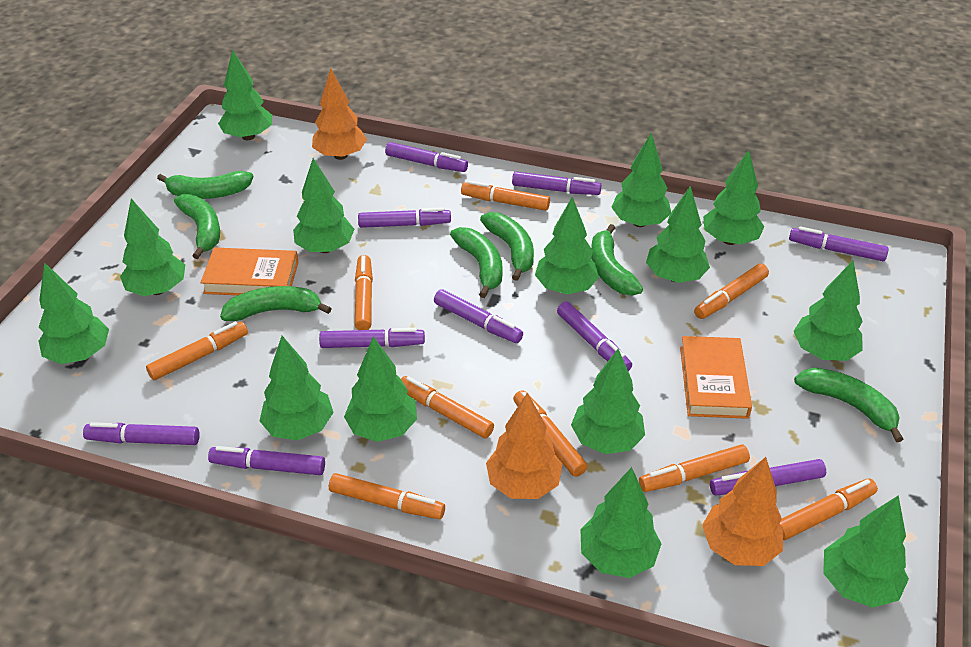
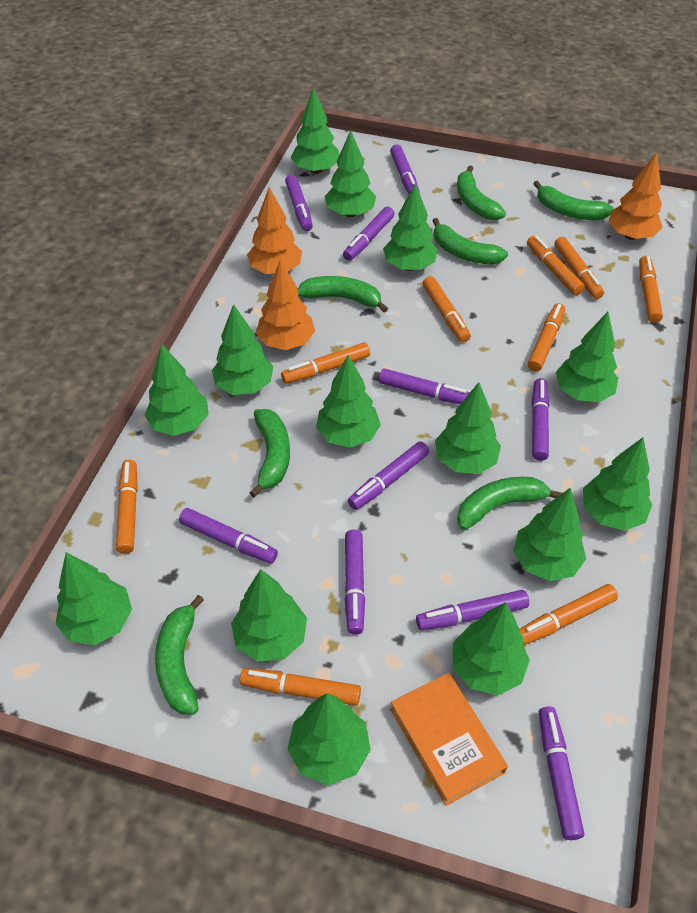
orange book: 2 -> 1

